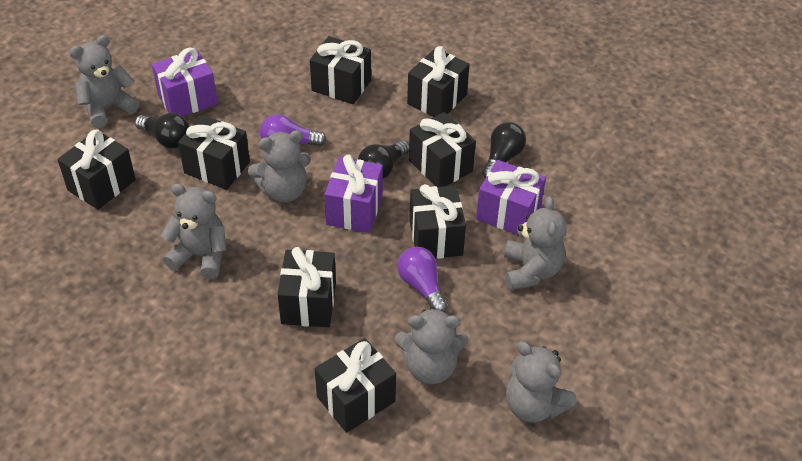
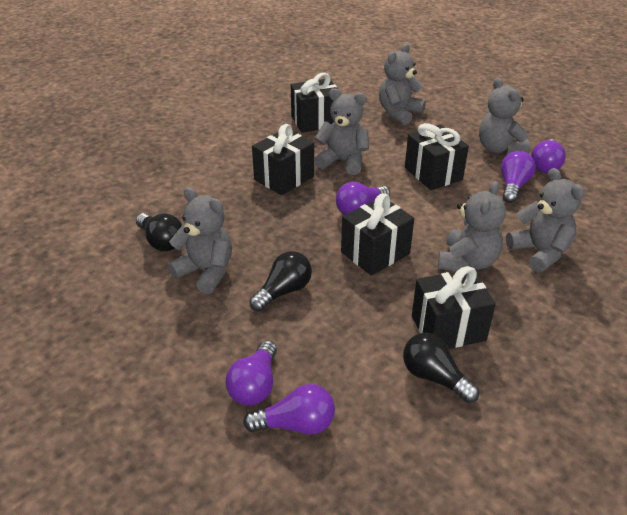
black gift: 8 -> 5
purple gift: 3 -> 0
purple light bulb: 2 -> 5

